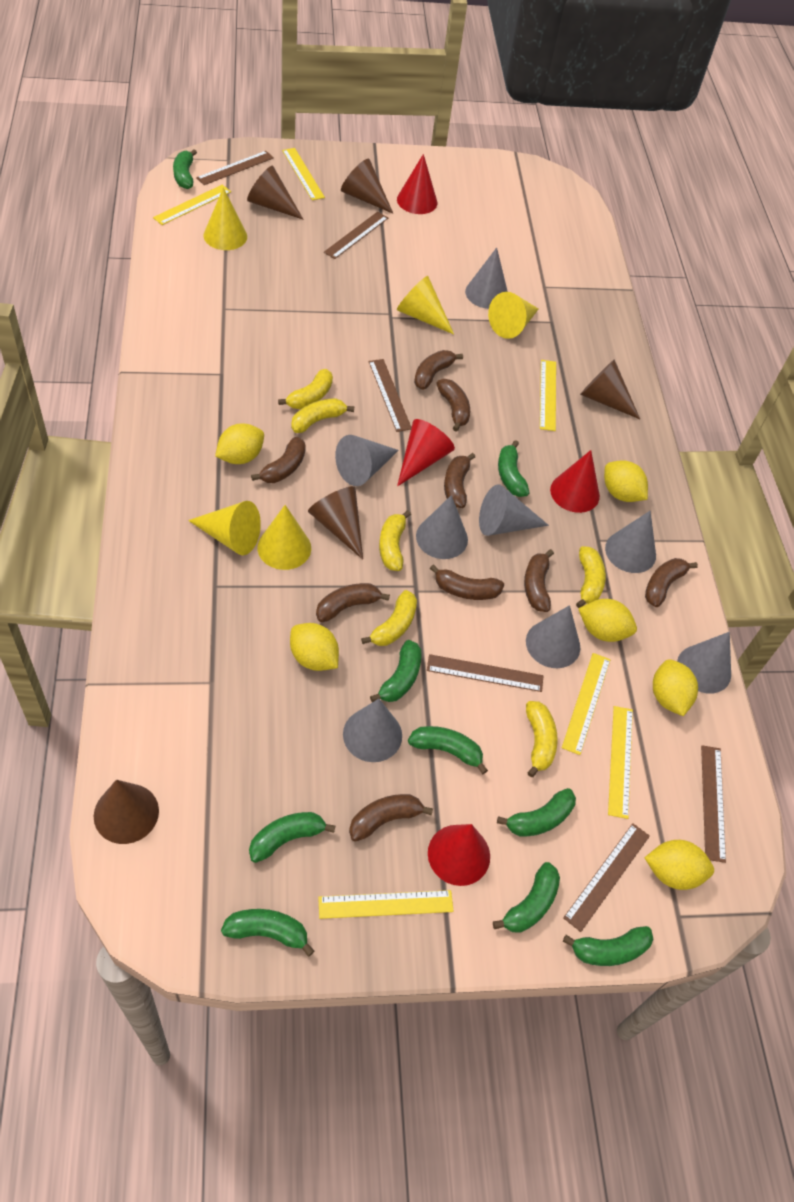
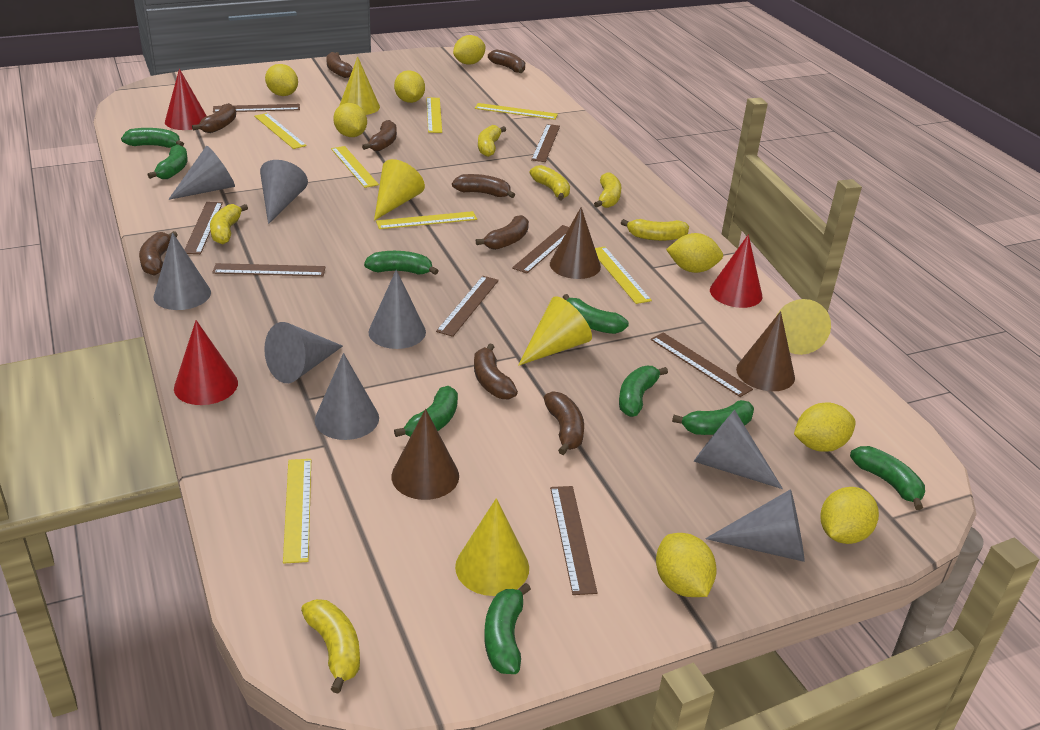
brown cone: 5 -> 3
brown ruler: 6 -> 8
red cone: 4 -> 3
yellow lemon: 6 -> 8
yellow ruler: 6 -> 7

